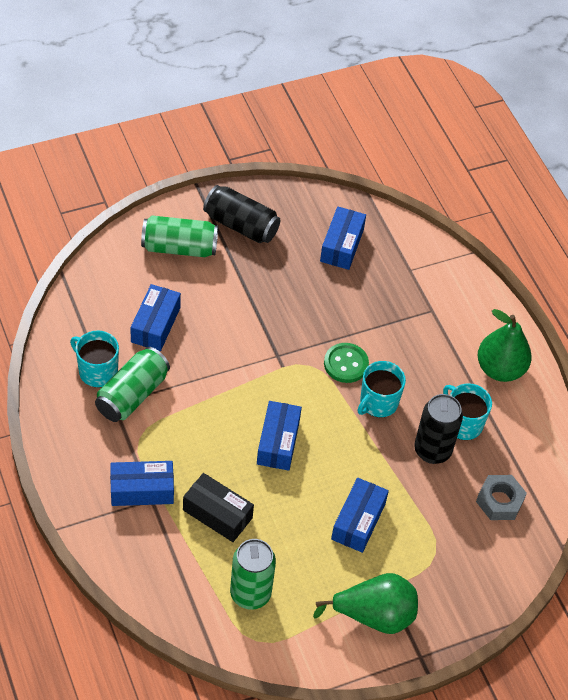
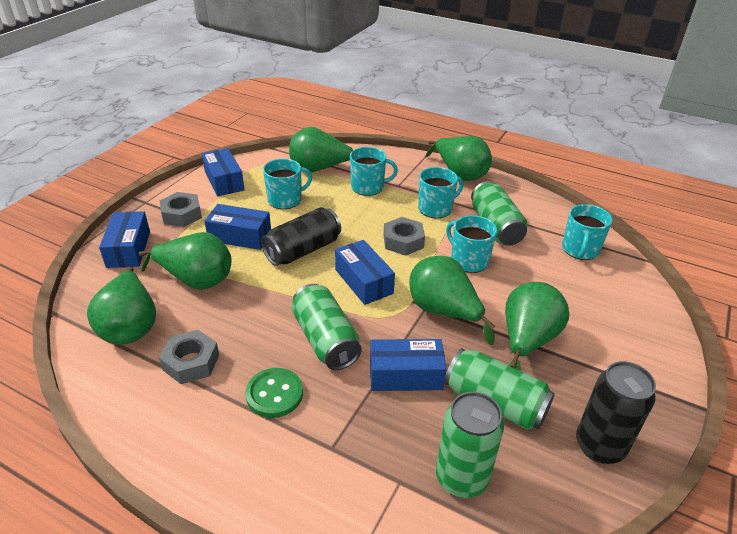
black box: 1 -> 0
green can: 3 -> 4
green pear: 2 -> 6
grey nut: 1 -> 3
turquoise mug: 3 -> 5

